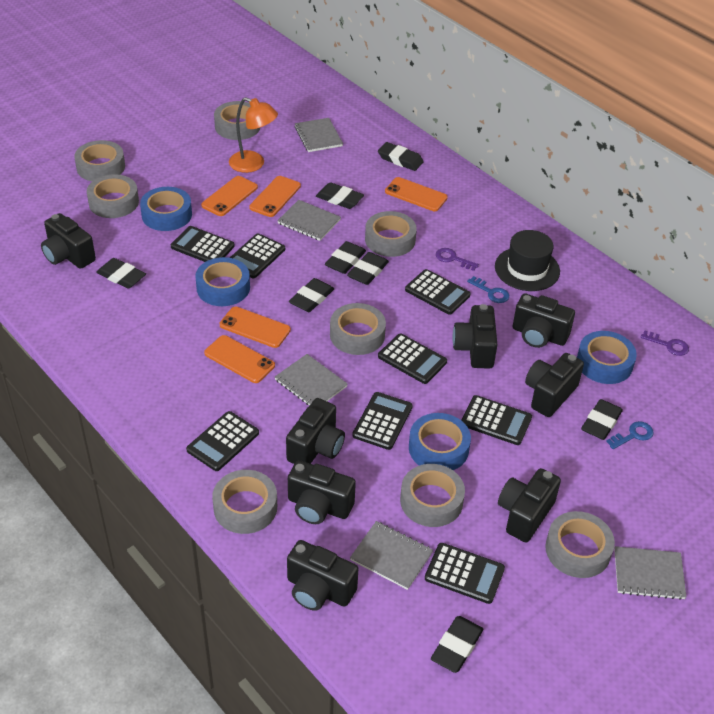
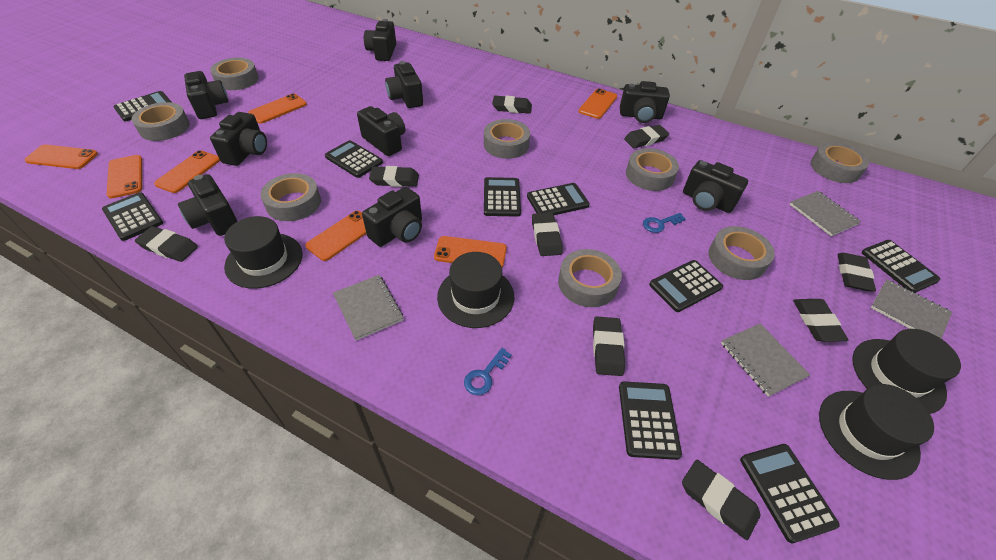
black calculator: 8 -> 9
black camera: 8 -> 9
black eraser: 8 -> 9
black hat: 1 -> 4
blue tape: 4 -> 0
grey notebook: 5 -> 4
orange lamp: 1 -> 0
orange phone: 5 -> 7
purple key: 2 -> 0

